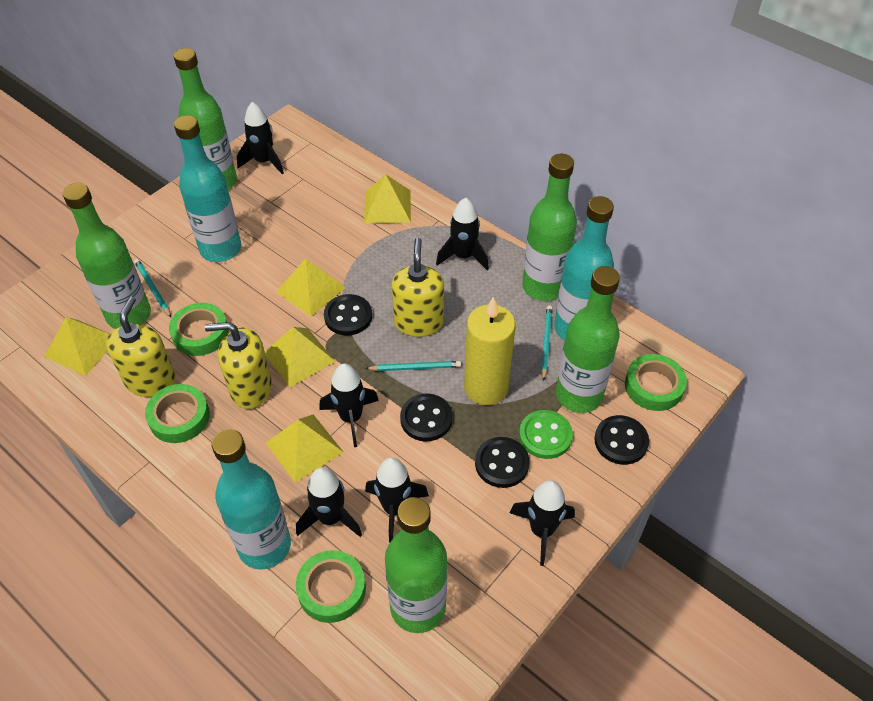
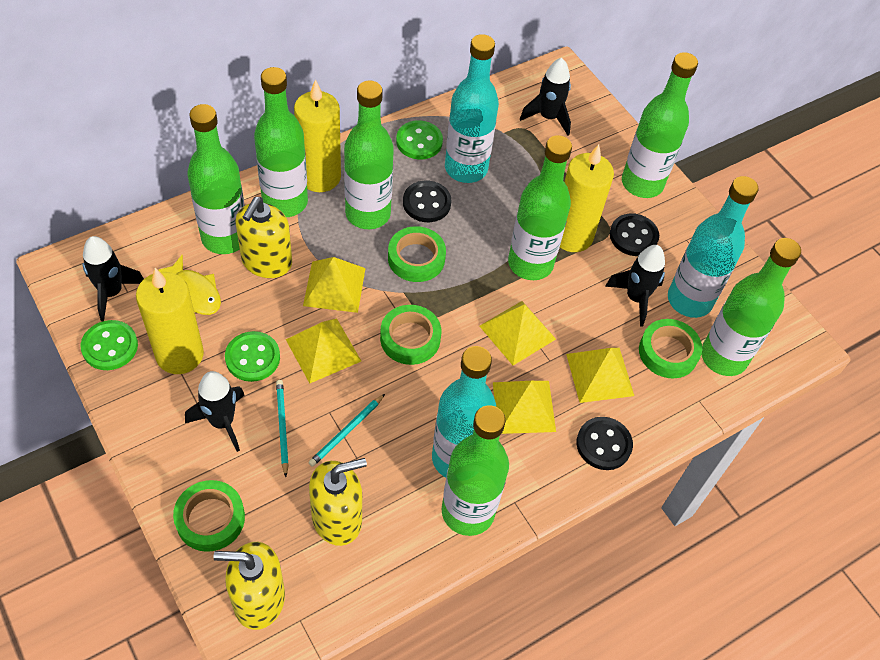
black button: 4 -> 3
black rocket: 6 -> 4
green bottle: 5 -> 7
green button: 1 -> 3
turquoise pencil: 3 -> 2
yellow candle: 1 -> 3
yellow fish: 0 -> 1

